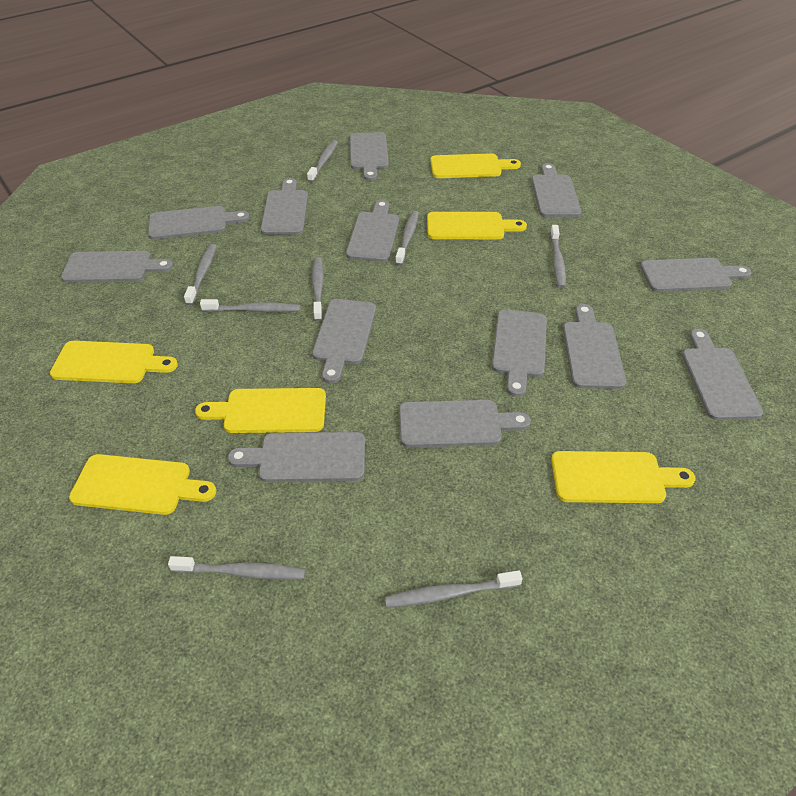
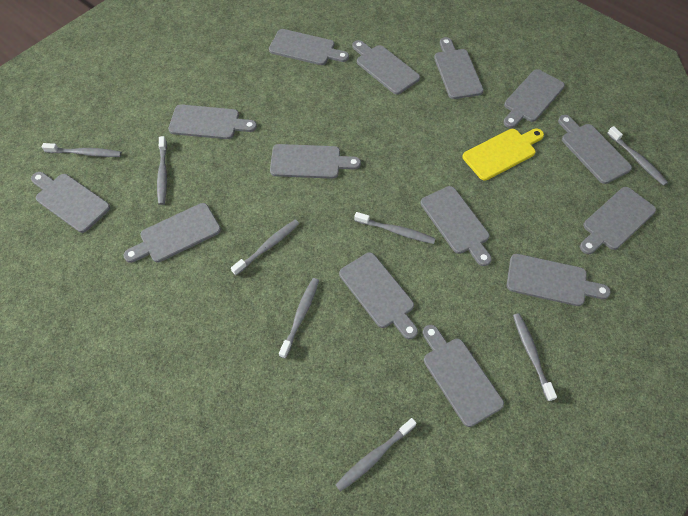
grey cutting board: 13 -> 14
yellow cutting board: 6 -> 1

